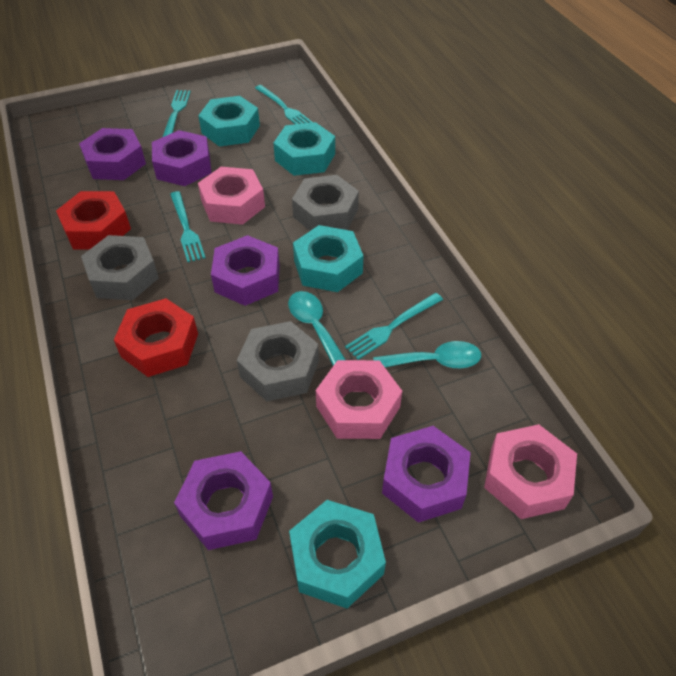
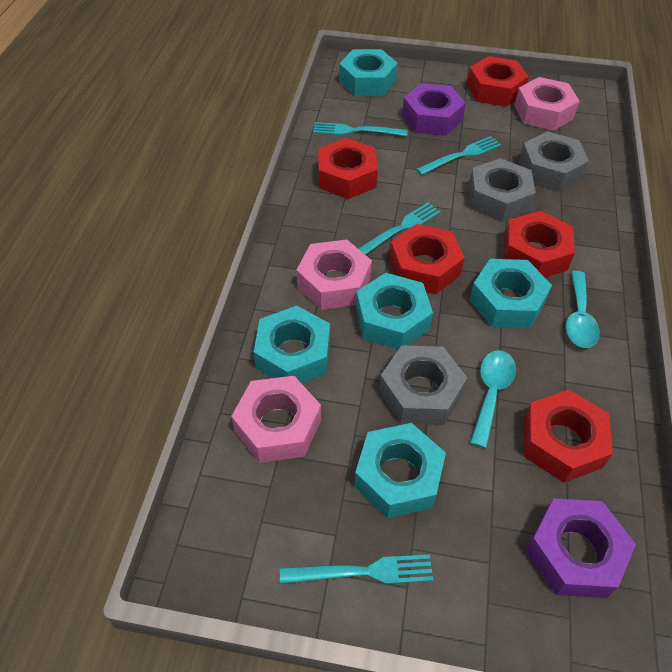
purple nut: 5 -> 2
red nut: 2 -> 5
turquoise nut: 4 -> 5

